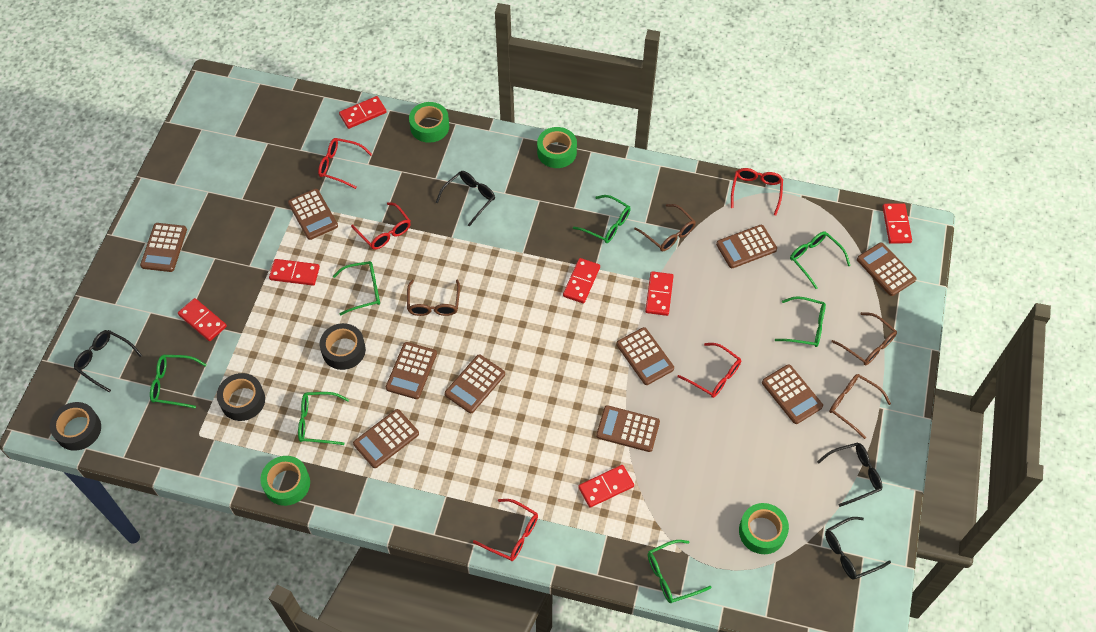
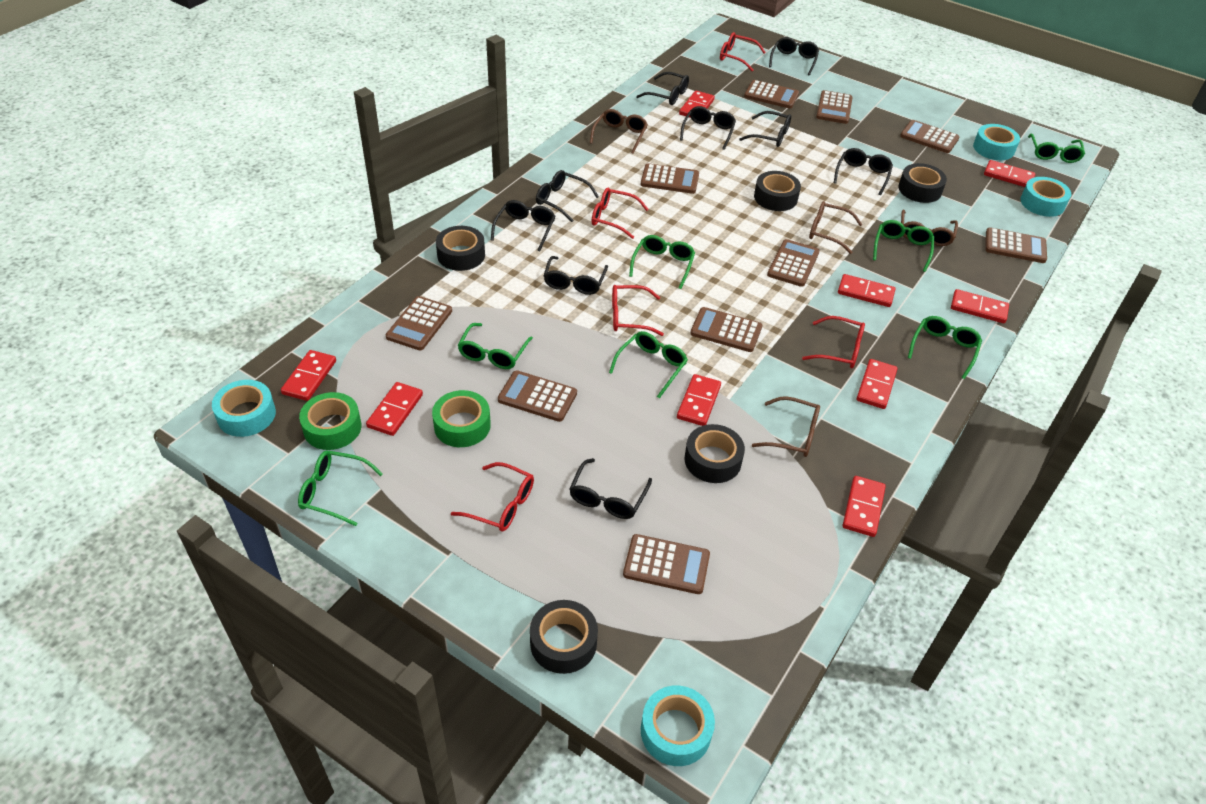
black glasses: 4 -> 9
black tape: 3 -> 5
green tape: 4 -> 2
red domino: 7 -> 9
turquoise tape: 0 -> 4

